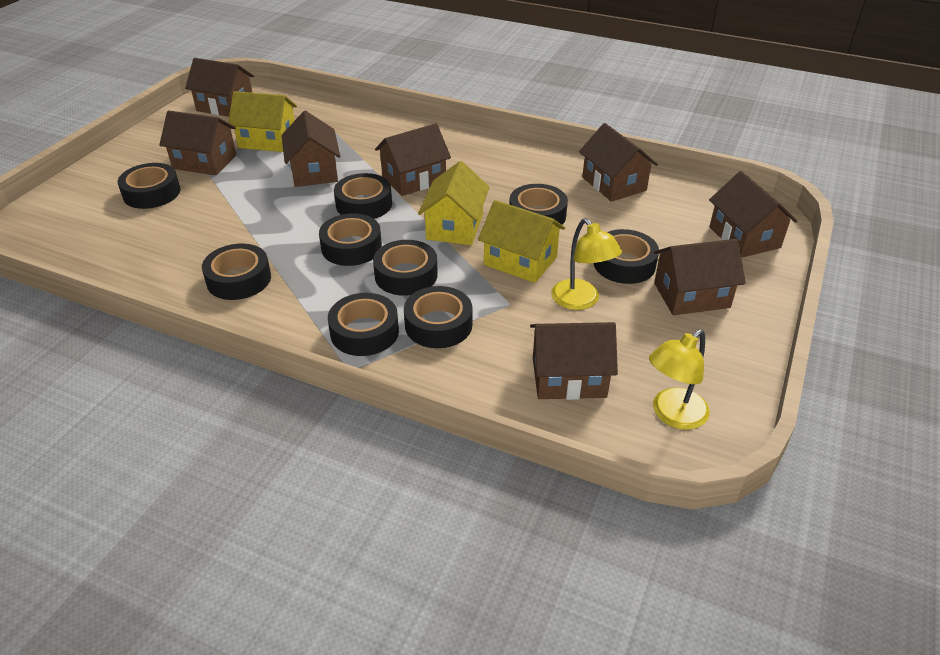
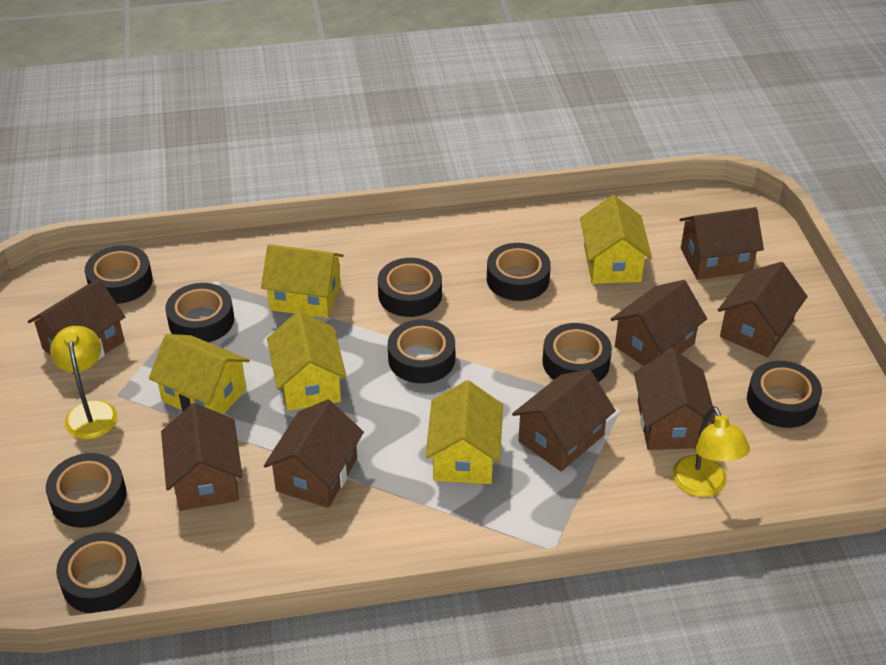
yellow house: 3 -> 5

